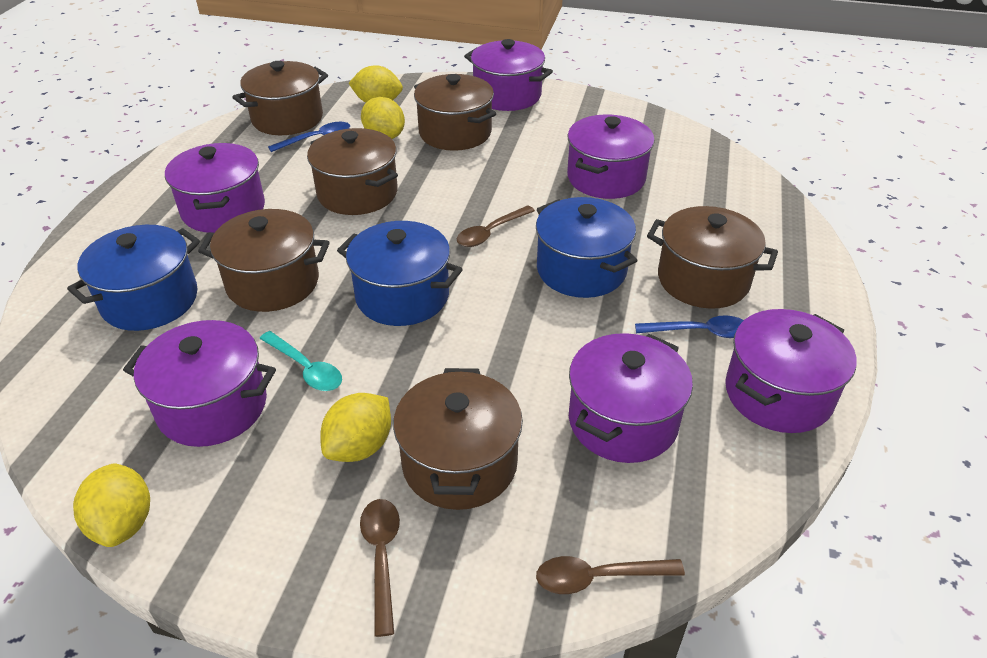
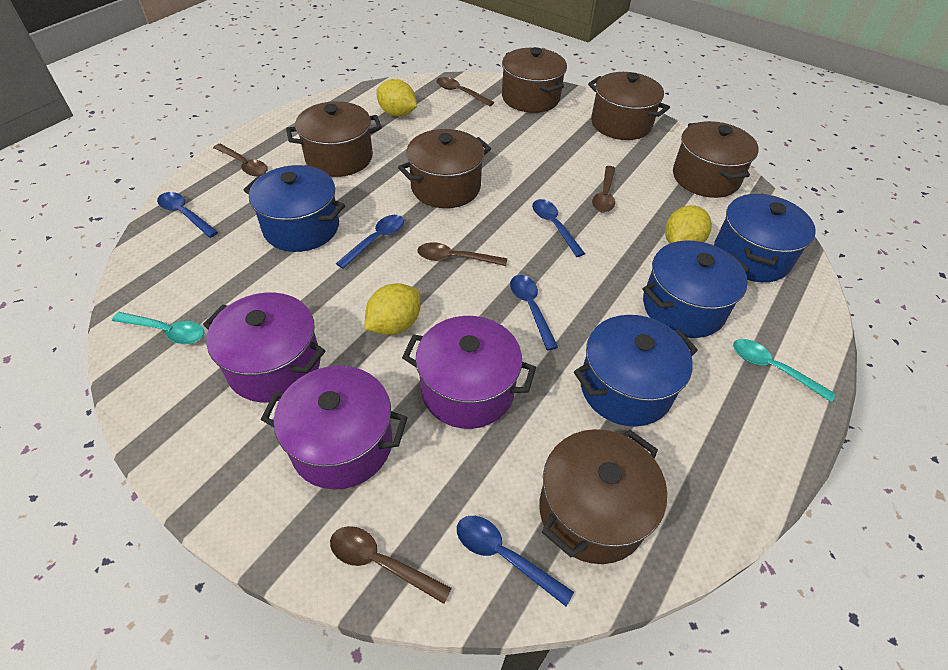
blue pot: 3 -> 4
blue spoon: 2 -> 5
brown spoon: 3 -> 5
purple pot: 6 -> 3
turquoise spoon: 1 -> 2
yellow lemon: 4 -> 3

